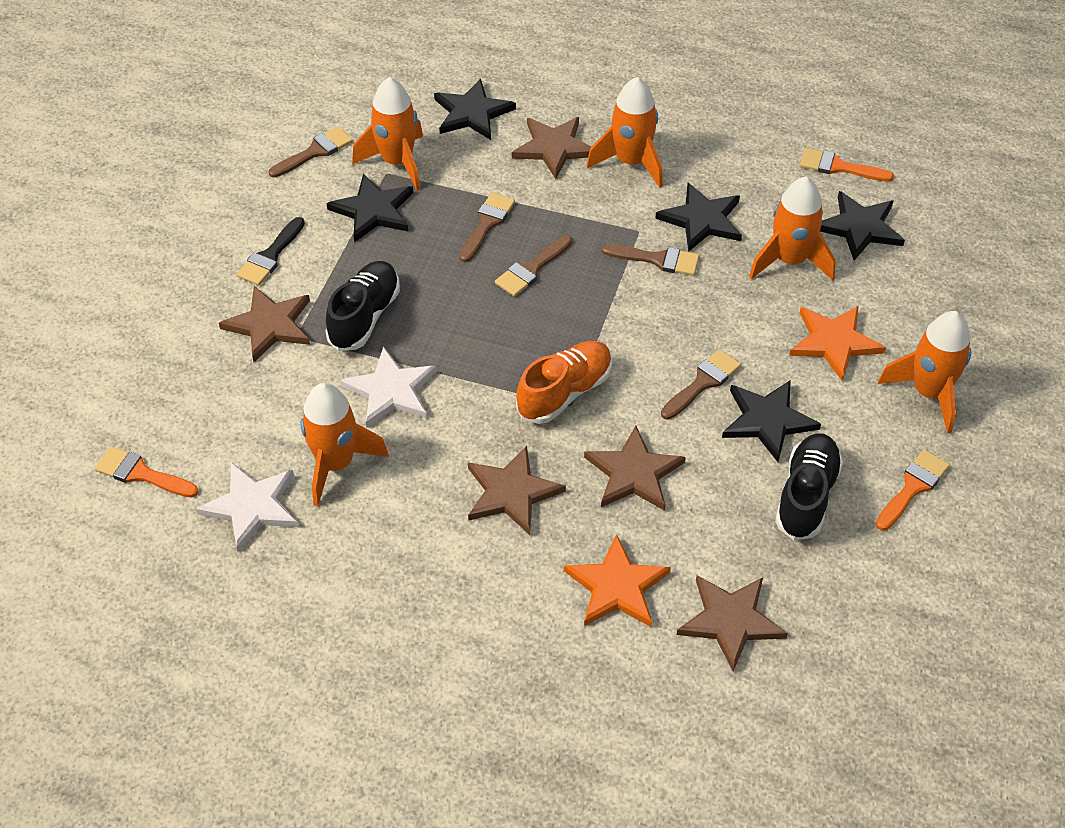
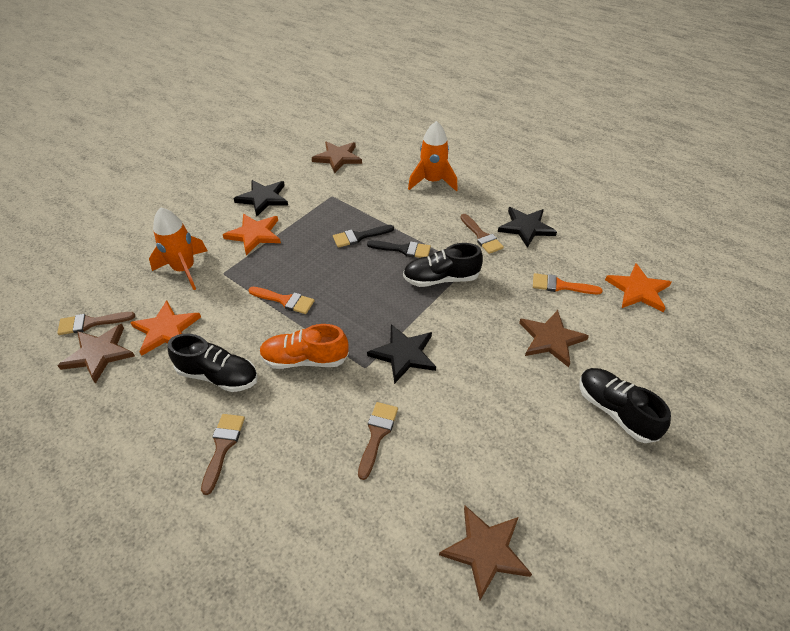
black brush: 1 -> 2
black shoe: 2 -> 3
black star: 5 -> 3
brown brush: 5 -> 4
brown star: 5 -> 4
orange brush: 3 -> 2
orange rocket: 5 -> 2
orange star: 2 -> 3
white star: 2 -> 0

